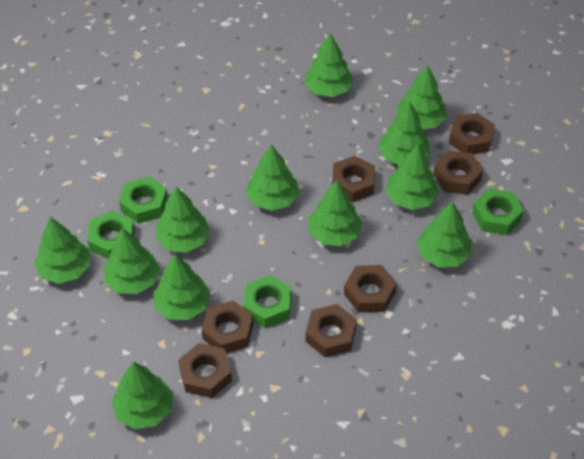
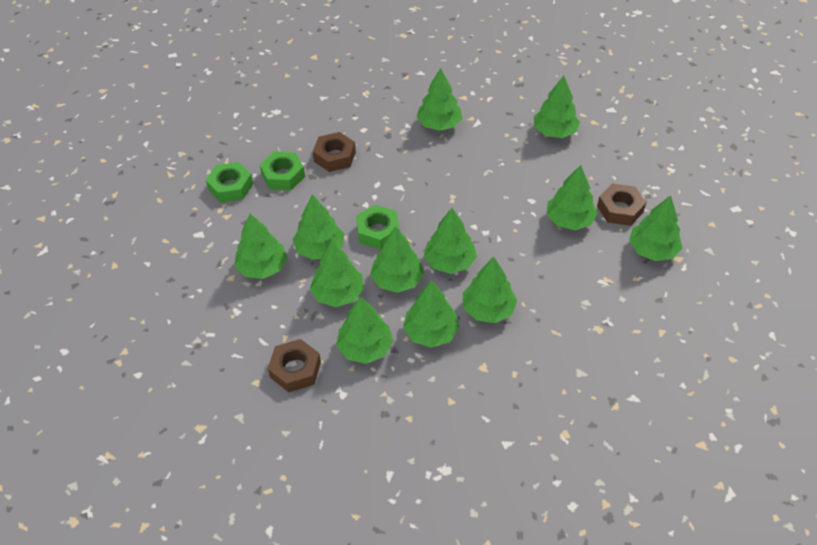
brown nut: 7 -> 3
green nut: 4 -> 3

